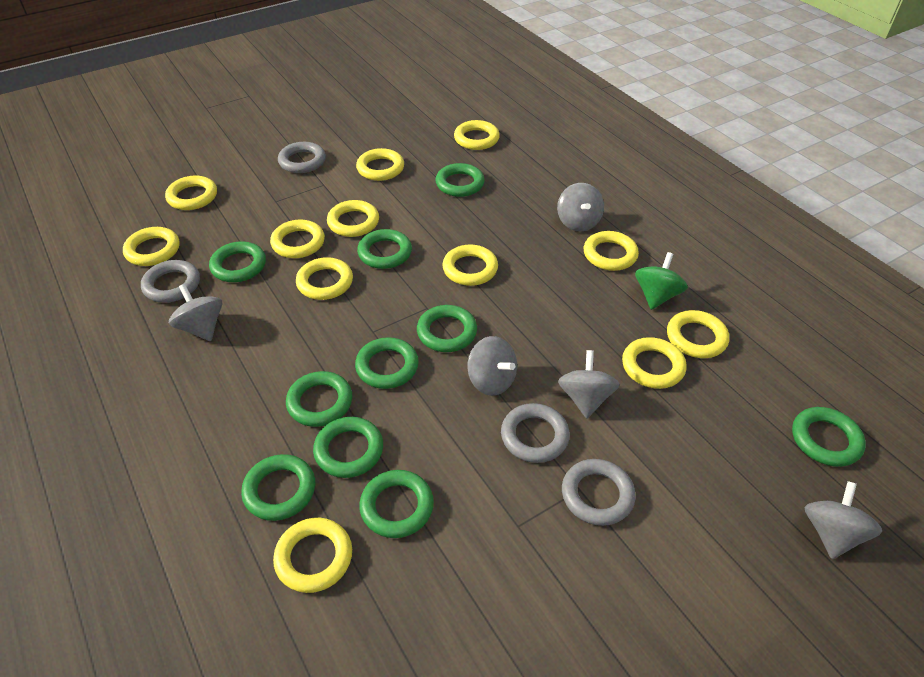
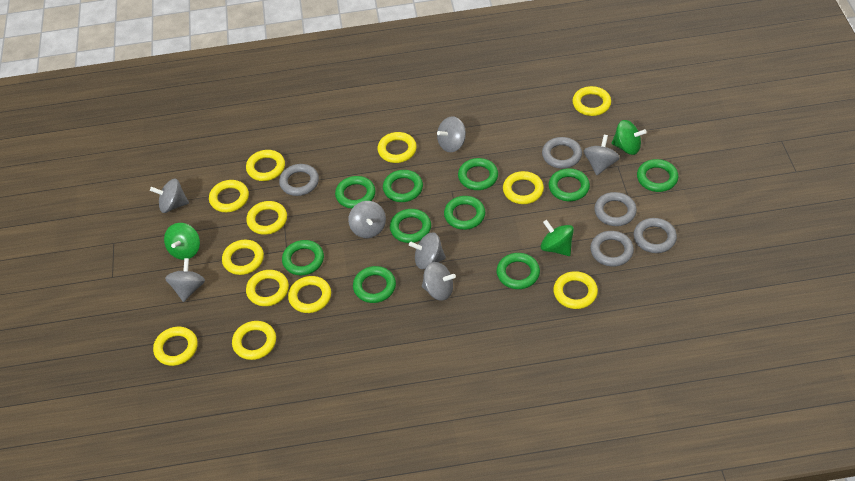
green spinning top: 1 -> 3
grey ring: 4 -> 5
grey spinning top: 5 -> 7

